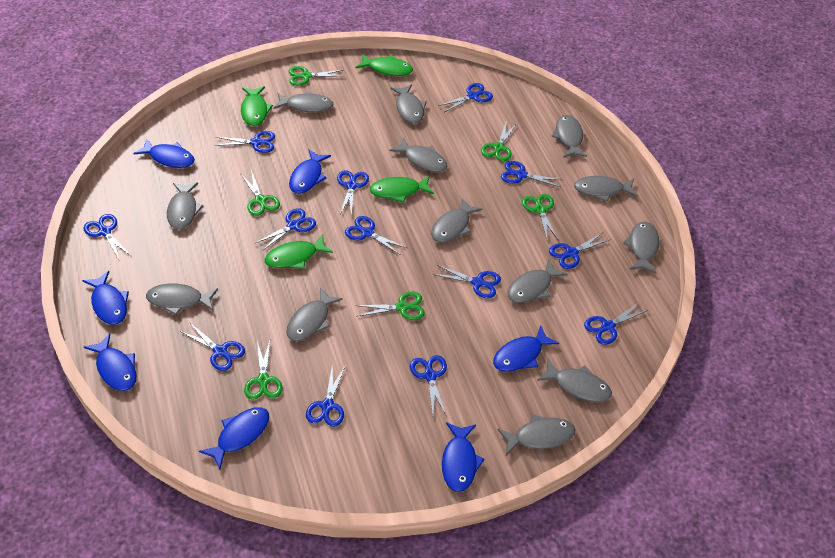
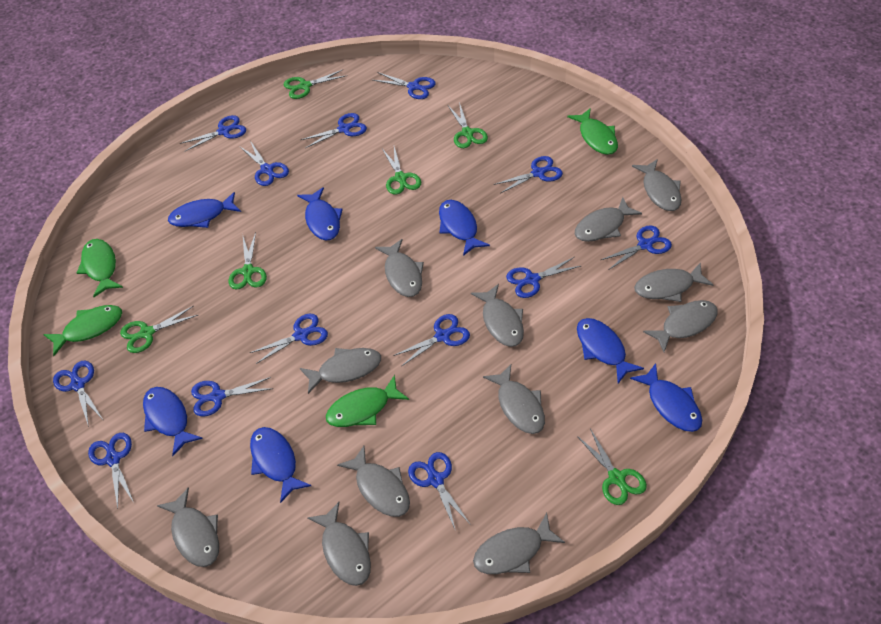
grey fish: 13 -> 12

